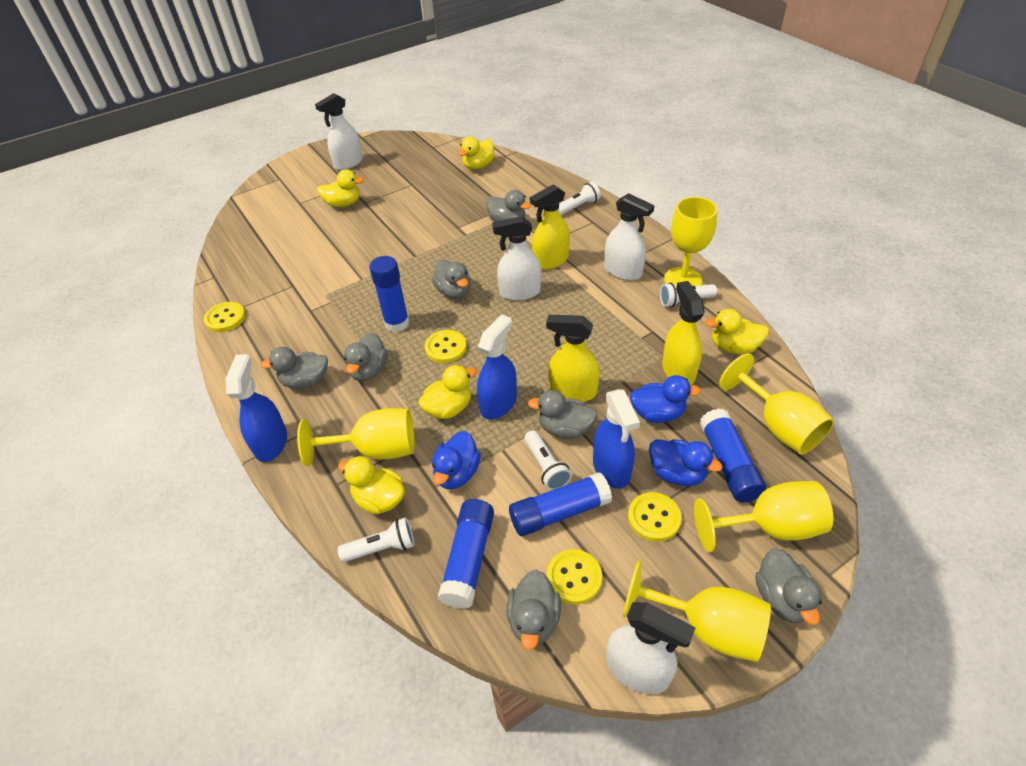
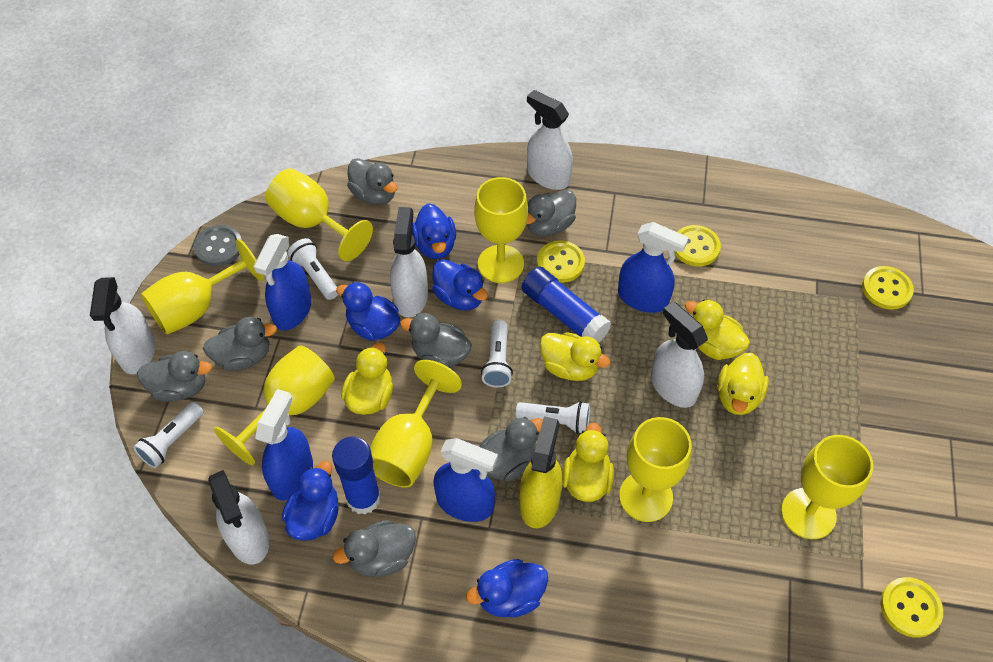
blue duck: 3 -> 5
blue glue stick: 4 -> 2
blue spray bottle: 3 -> 4
grey button: 0 -> 1
white spray bottle: 4 -> 5
yellow goblet: 5 -> 7
yellow spray bottle: 3 -> 1

